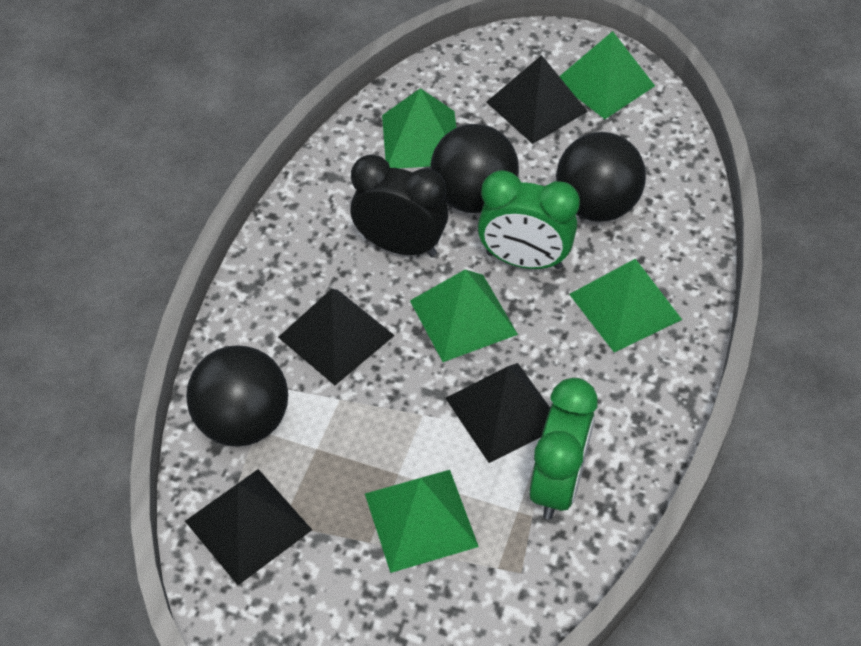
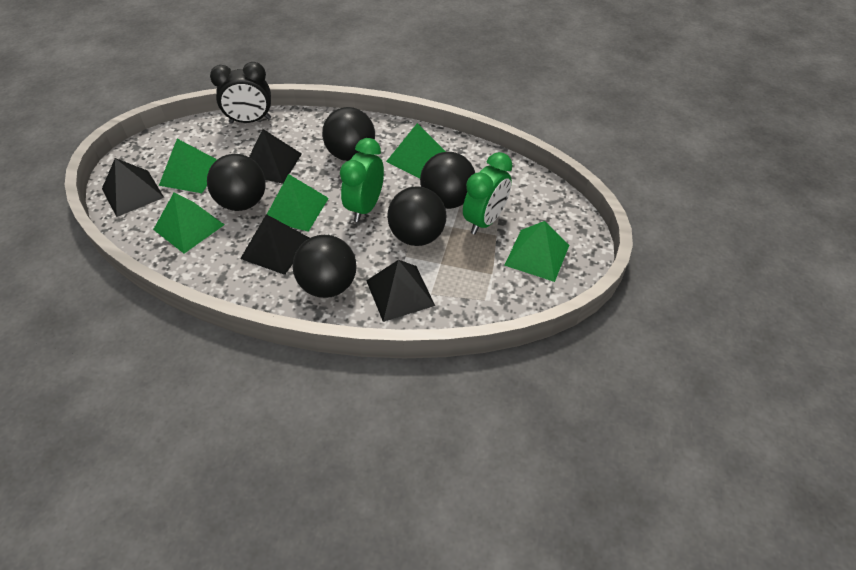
black ball: 3 -> 5

